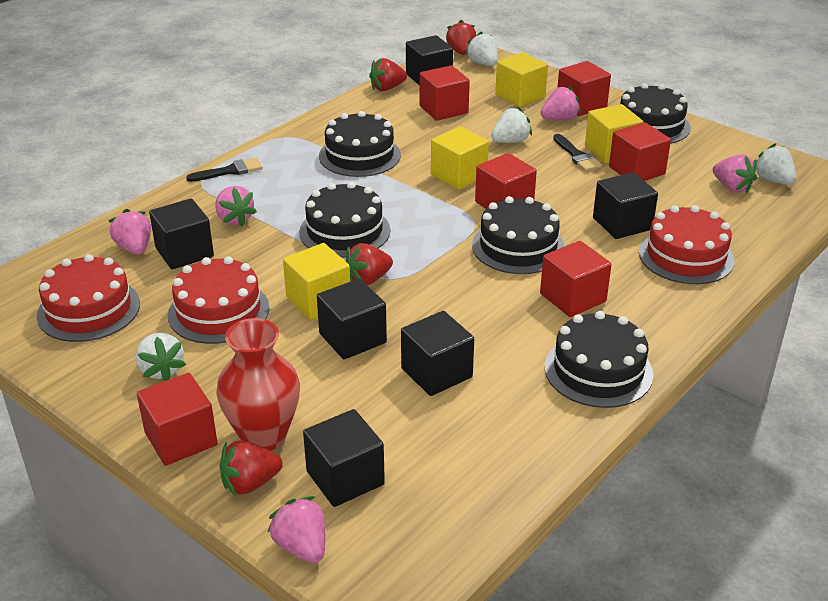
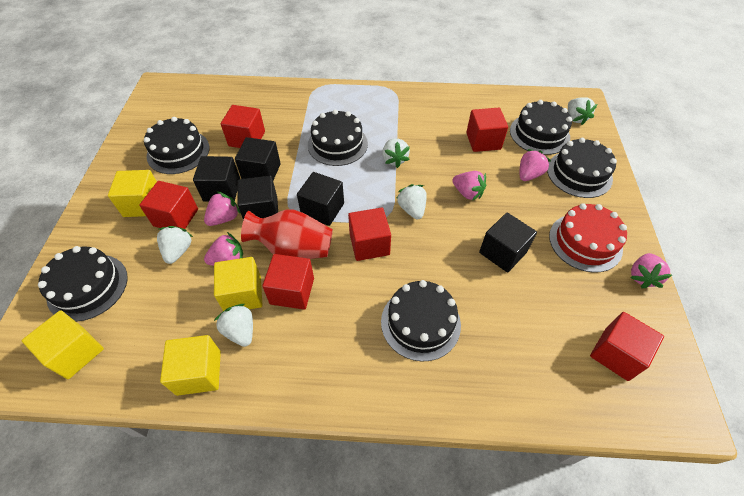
black brush: 2 -> 0
black cake: 5 -> 6
black cube: 6 -> 5
red cake: 3 -> 1
red strawberry: 4 -> 0
white strawberry: 4 -> 5

